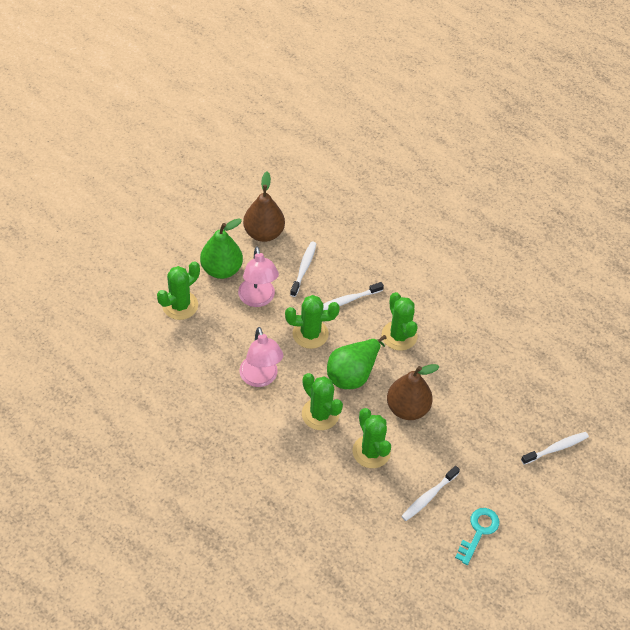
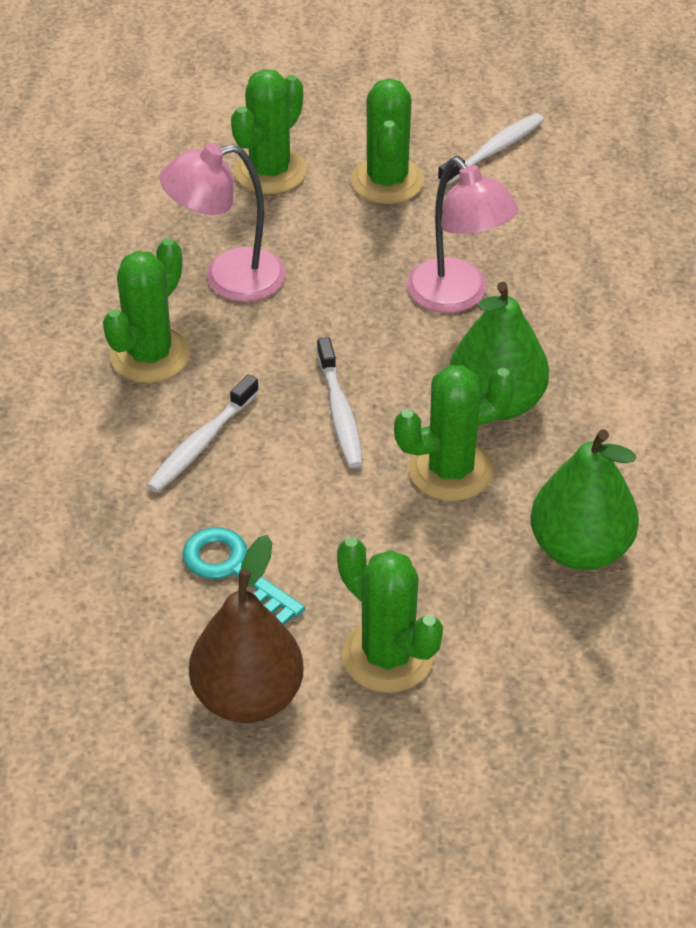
brown pear: 2 -> 1
white toothbrush: 4 -> 3

